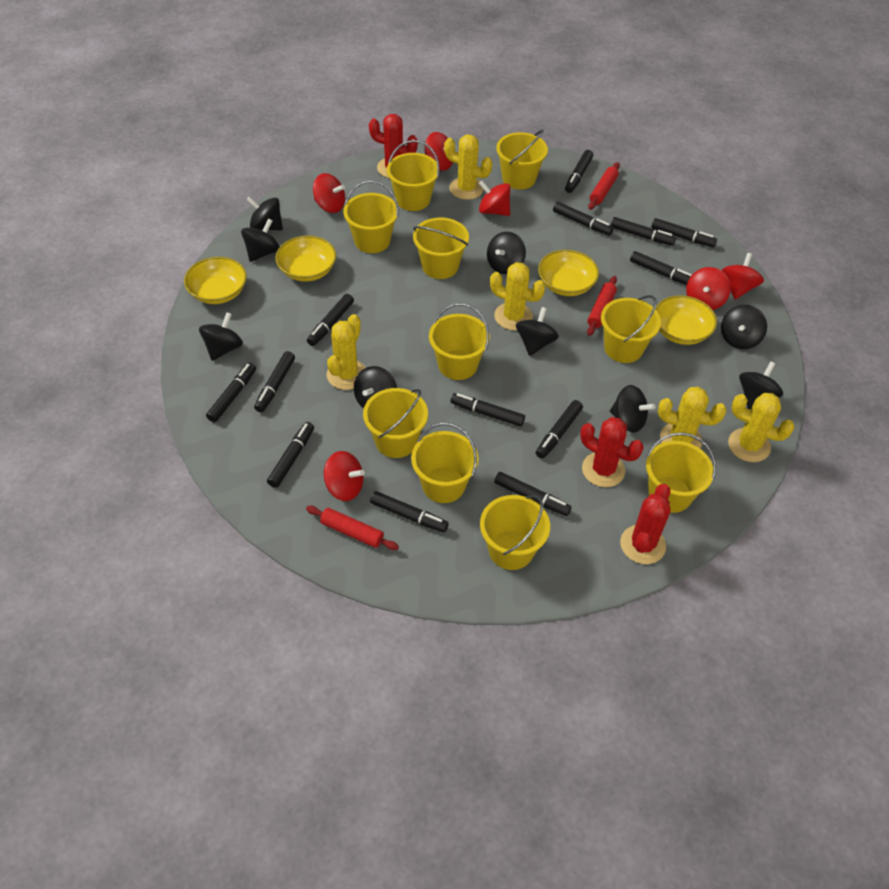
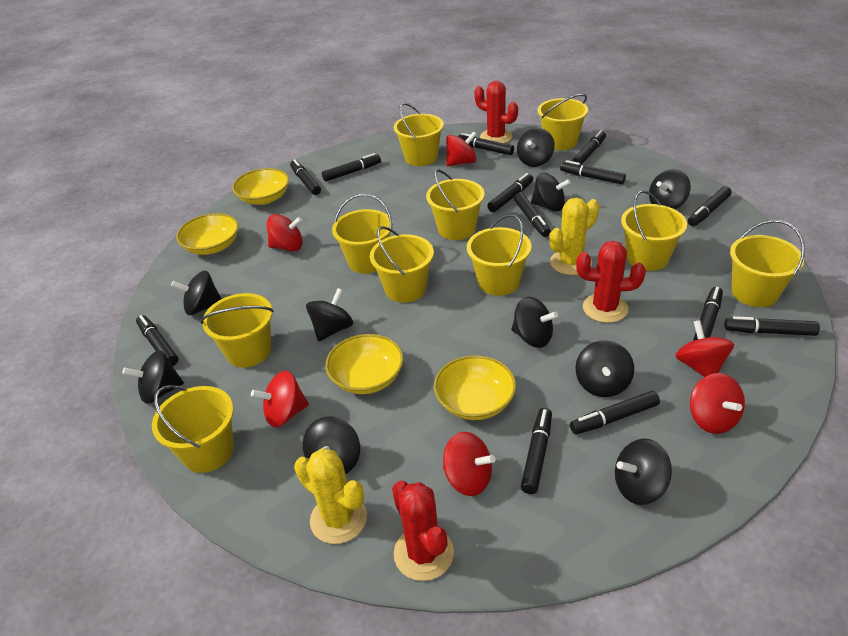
black spinning top: 9 -> 10
red rolling pin: 3 -> 0
yellow cactus: 5 -> 2

